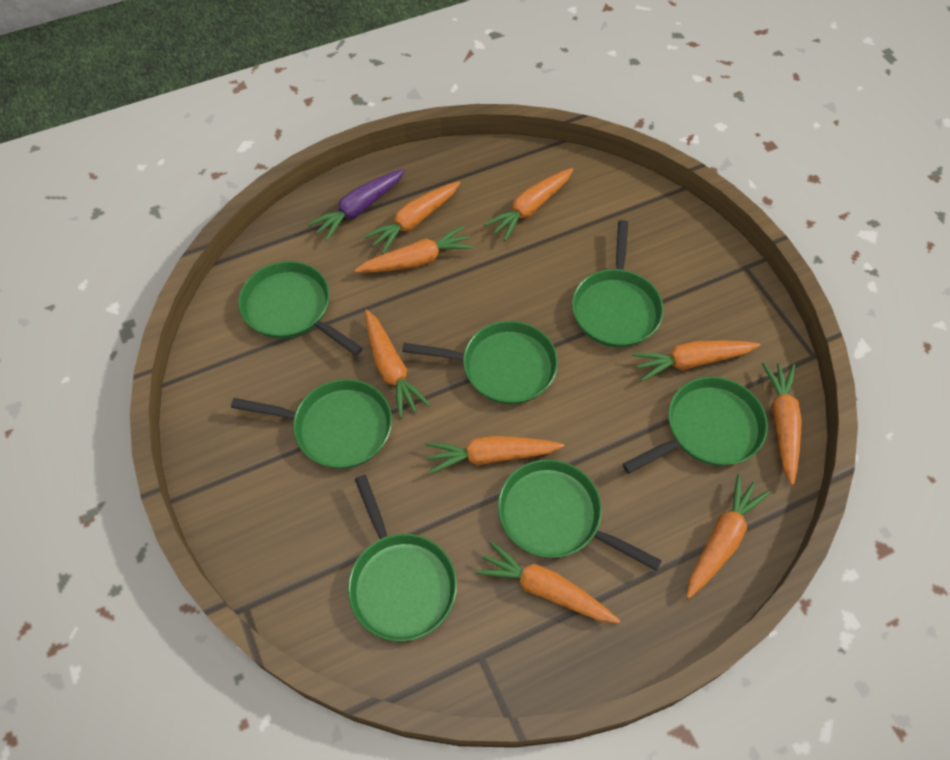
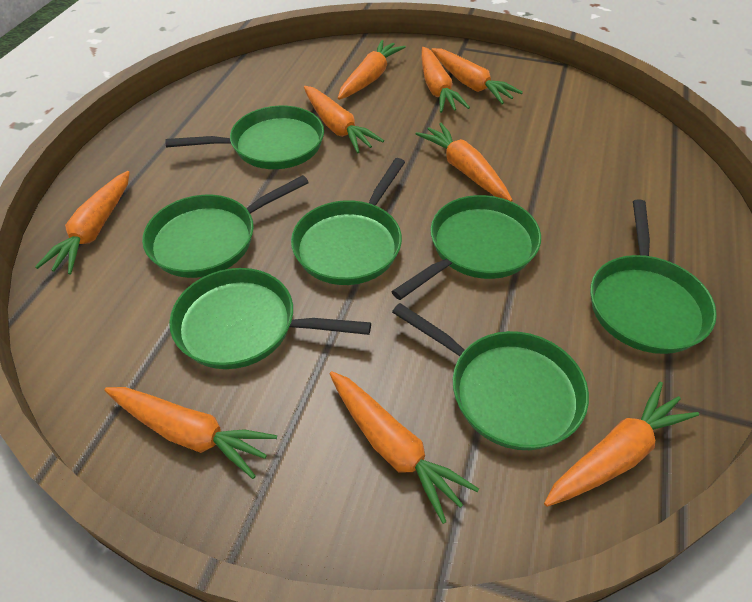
purple carrot: 1 -> 0

